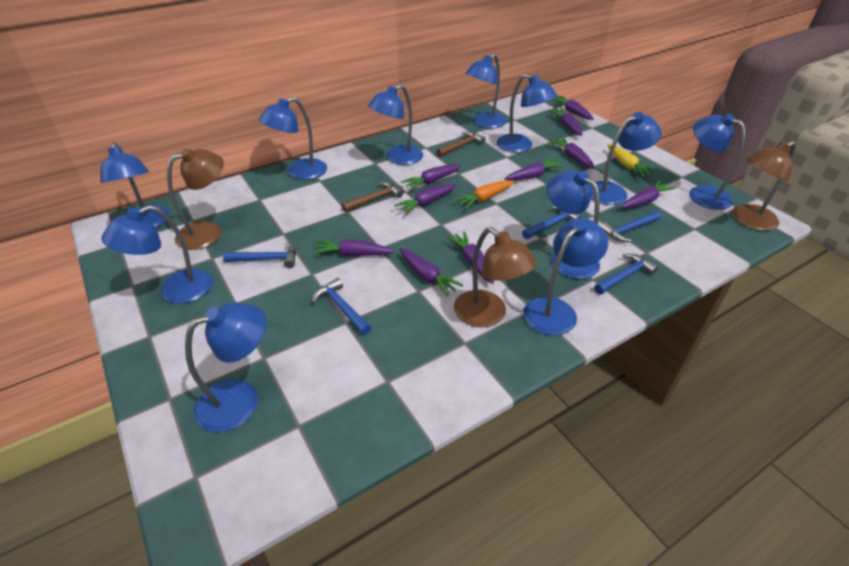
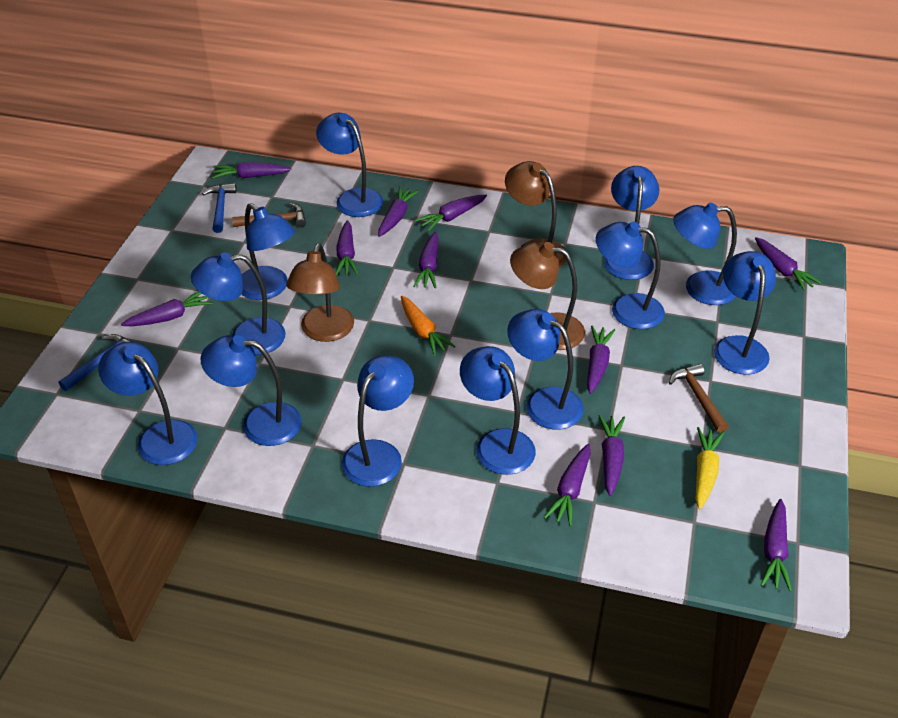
blue hammer: 5 -> 2
blue lamp: 11 -> 12
purple carrot: 10 -> 11

